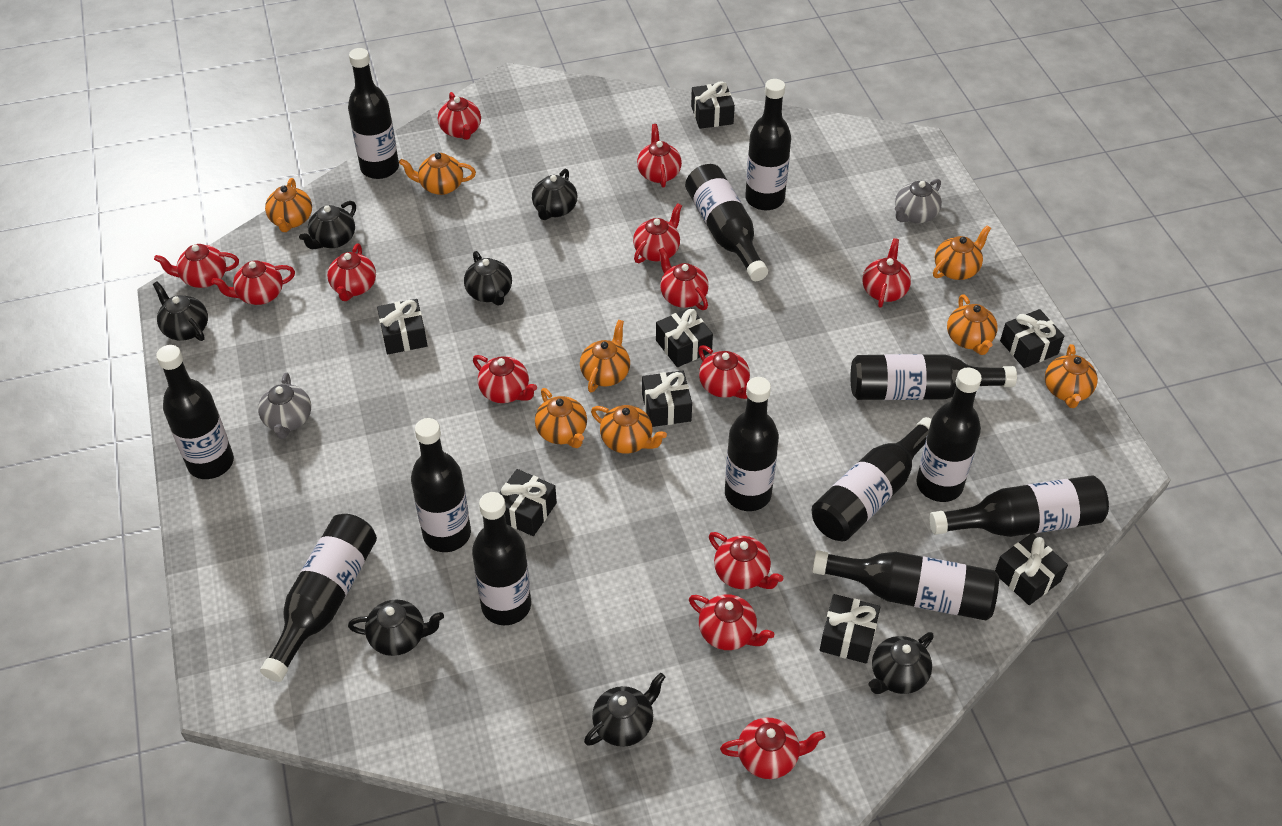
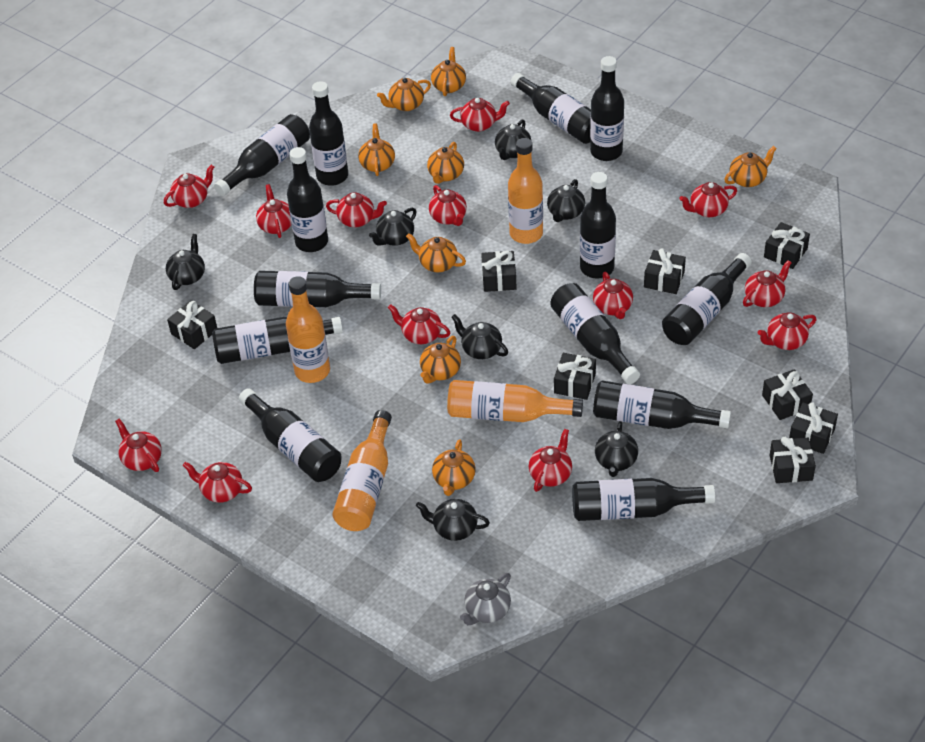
grey teapot: 2 -> 1
orange bottle: 0 -> 4

